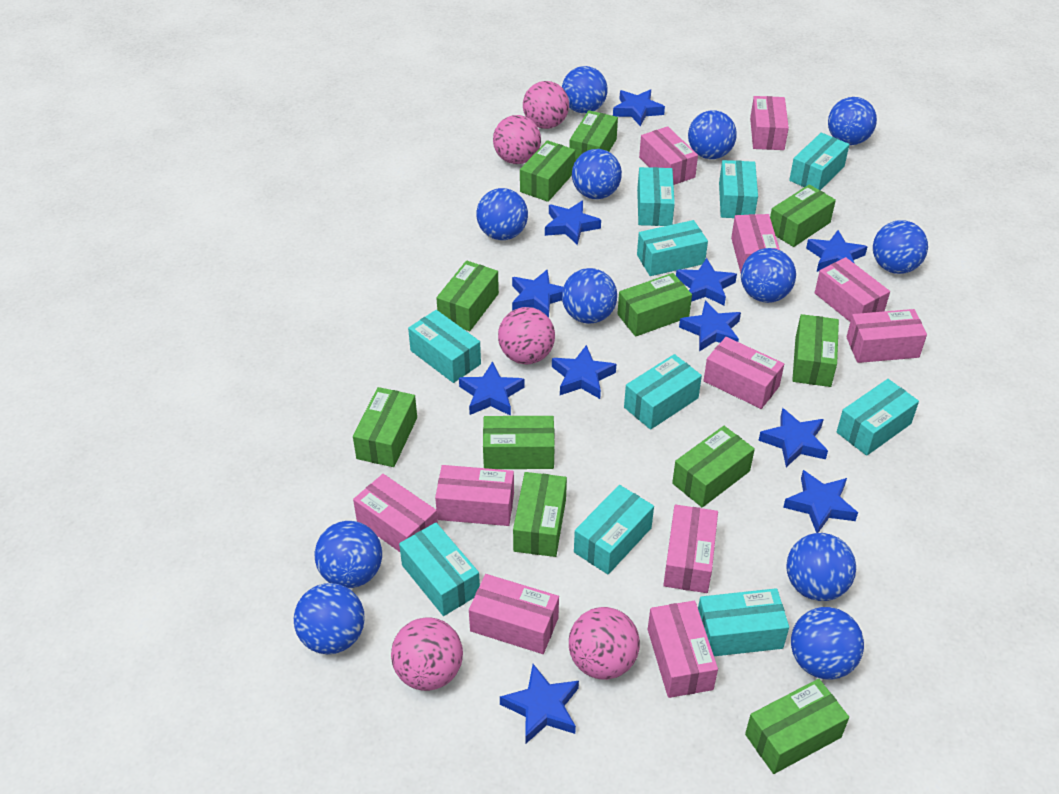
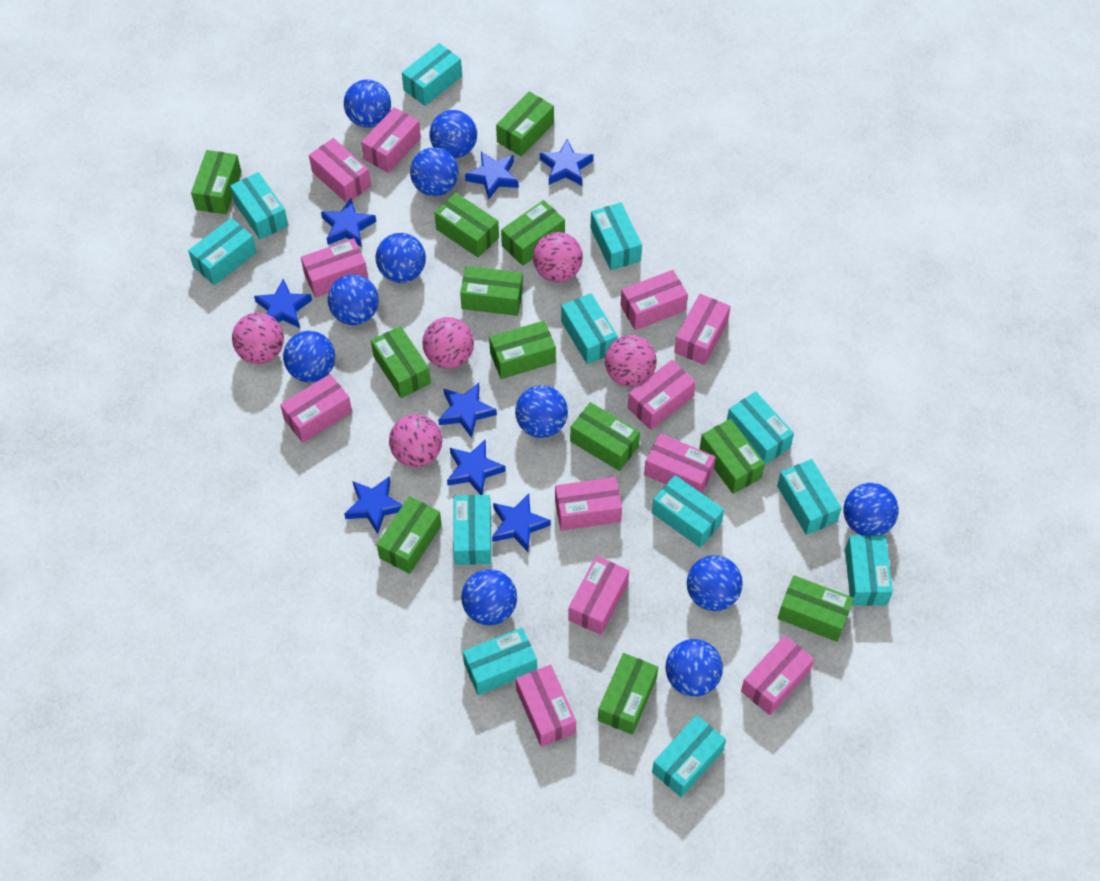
blue ball: 12 -> 11
blue star: 11 -> 8
green box: 11 -> 12
pink box: 11 -> 12
turquoise box: 10 -> 12

